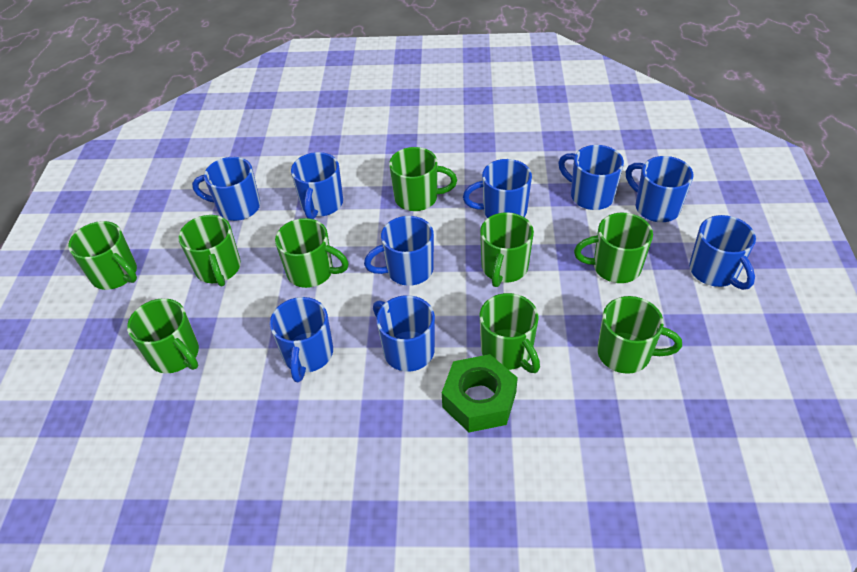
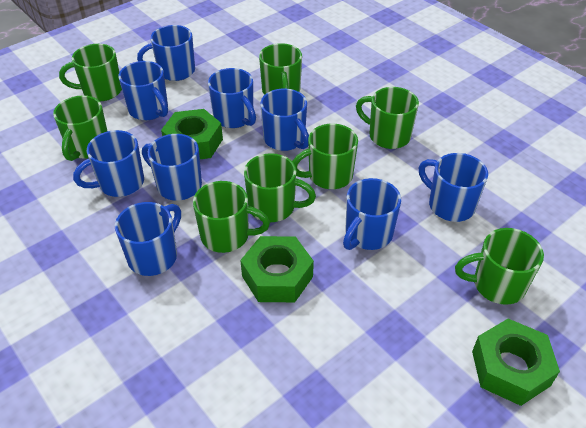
green mug: 9 -> 8
green nut: 1 -> 3

